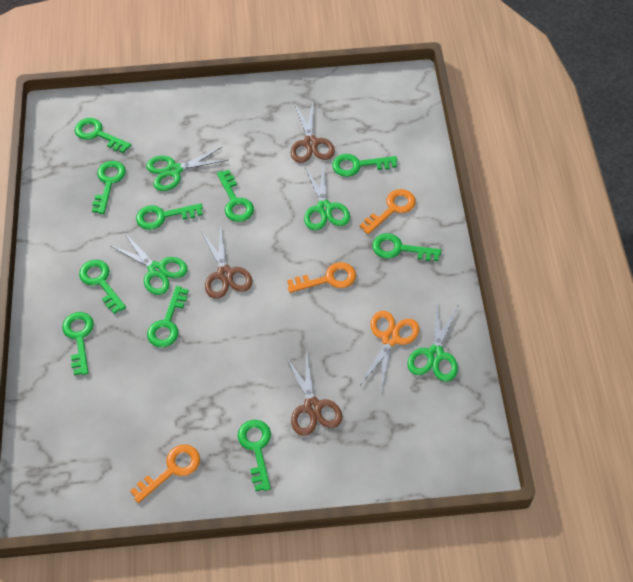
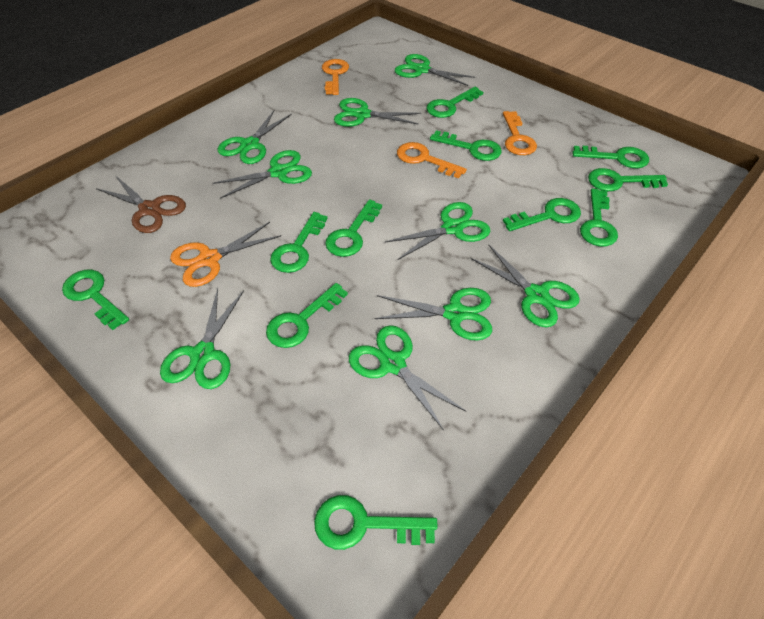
brown scissors: 3 -> 1
green key: 10 -> 11
green scissors: 4 -> 9

